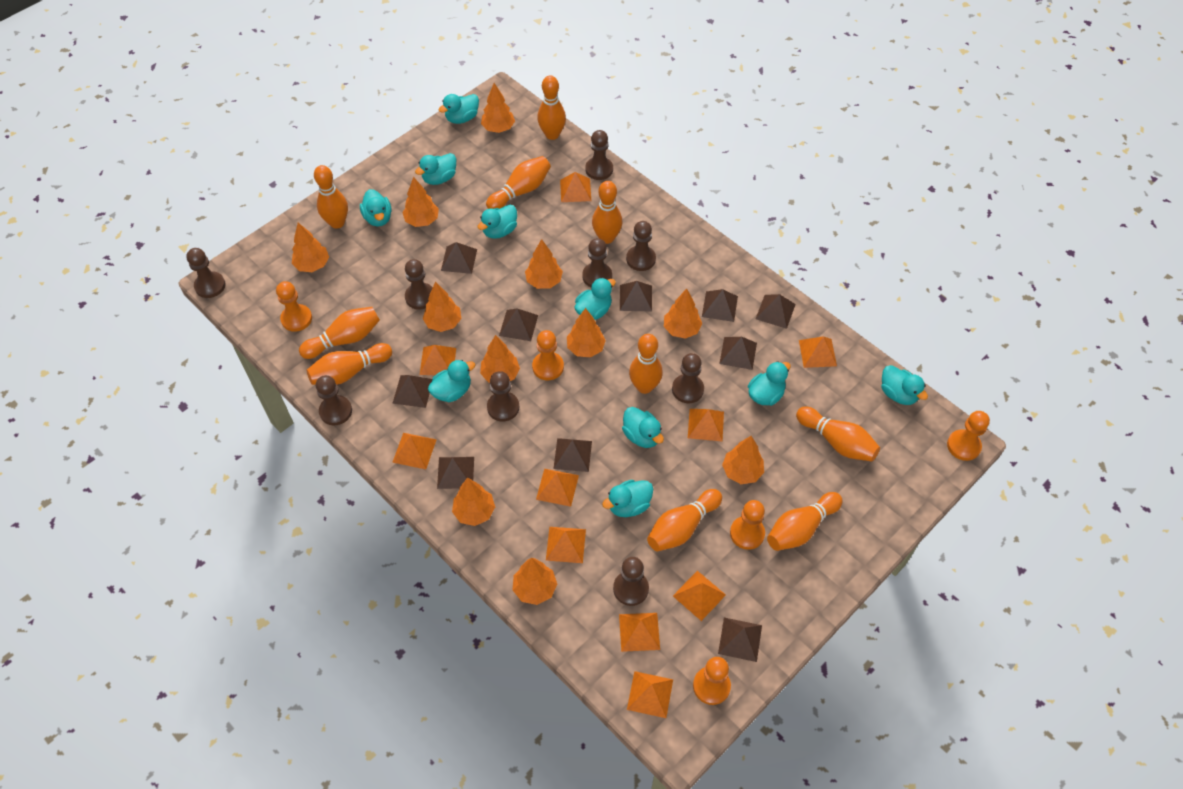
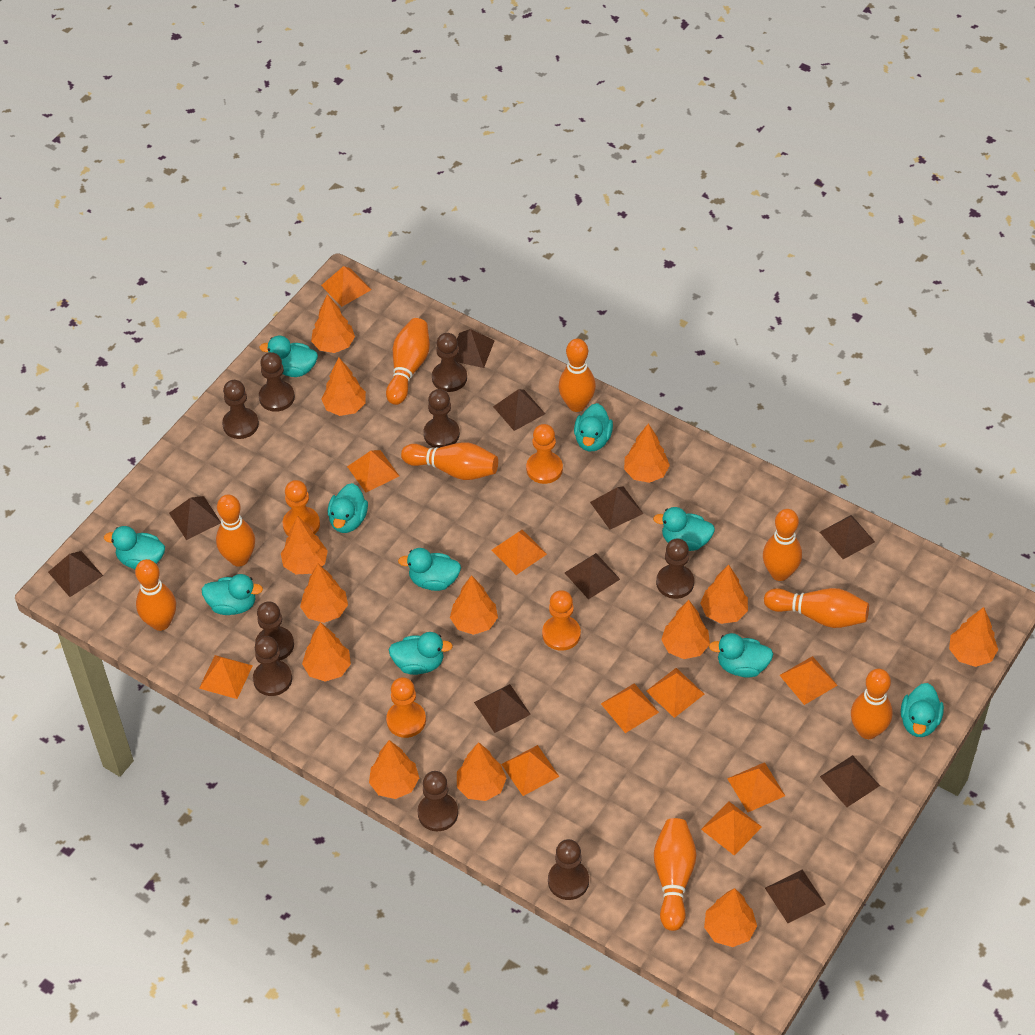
orange bowling pin: 10 -> 9
orange pawn: 5 -> 4
orange tree: 11 -> 13

